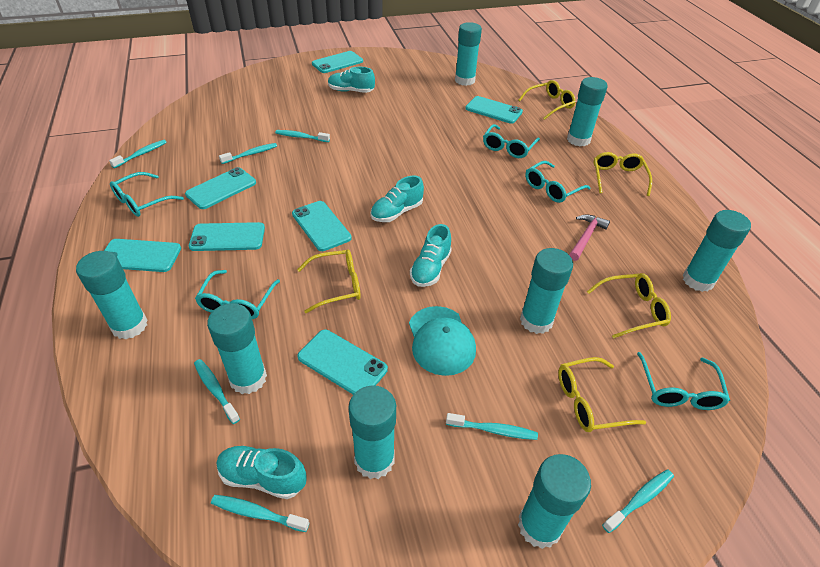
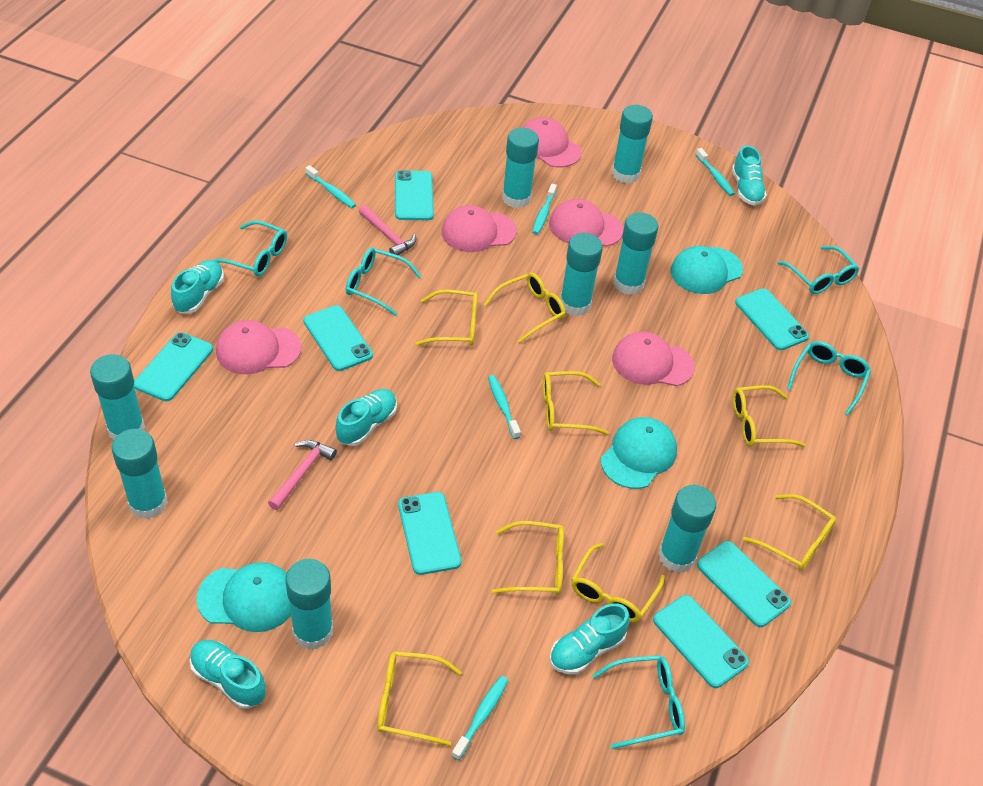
pink cap: 0 -> 5
pink hammer: 1 -> 2
turquoise cap: 1 -> 3
turquoise shoe: 4 -> 5
turquoise toothbrush: 7 -> 5
yellow glasses: 5 -> 8

